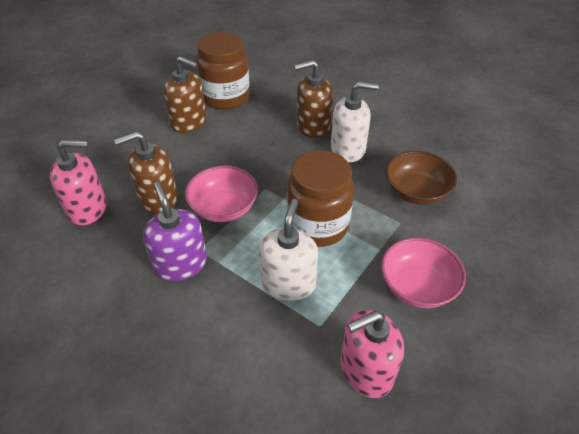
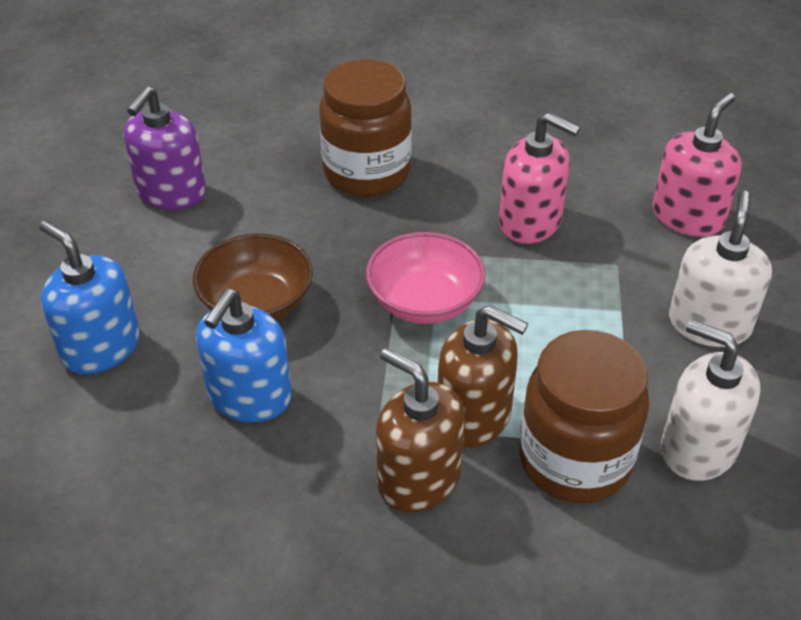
blue soap dispenser: 0 -> 2
brown soap dispenser: 3 -> 2
pink bowl: 2 -> 1

